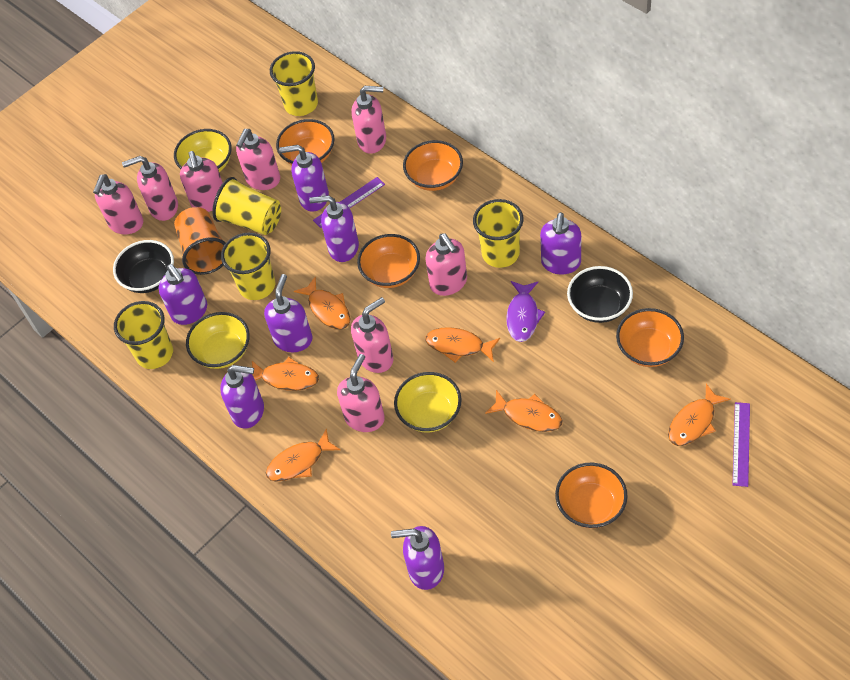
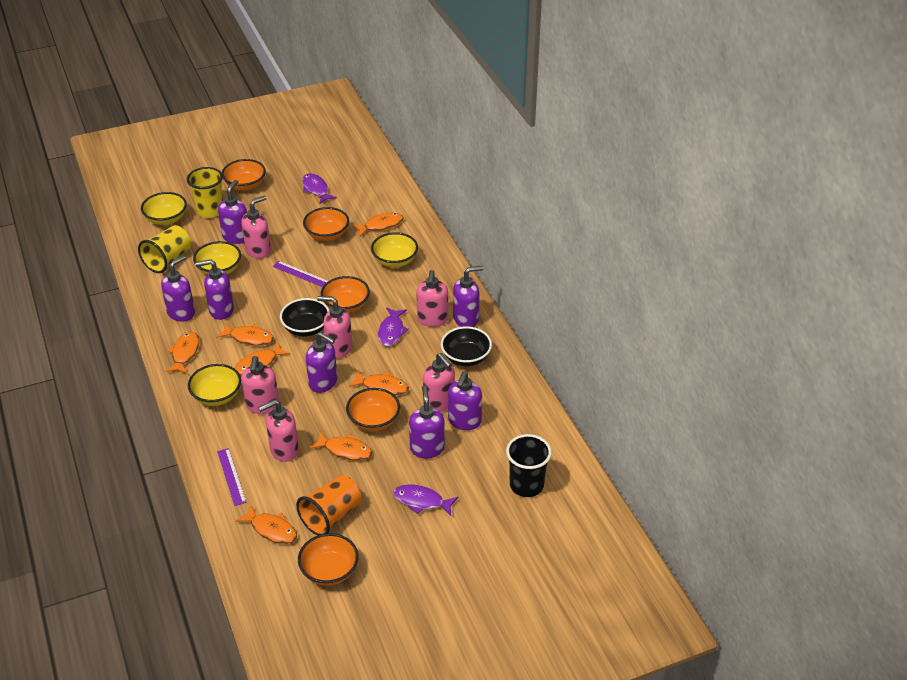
black cup: 0 -> 1
orange fish: 6 -> 7
pink soap dispenser: 8 -> 6
purple fish: 1 -> 3
yellow bowl: 3 -> 4
yellow cup: 5 -> 2

